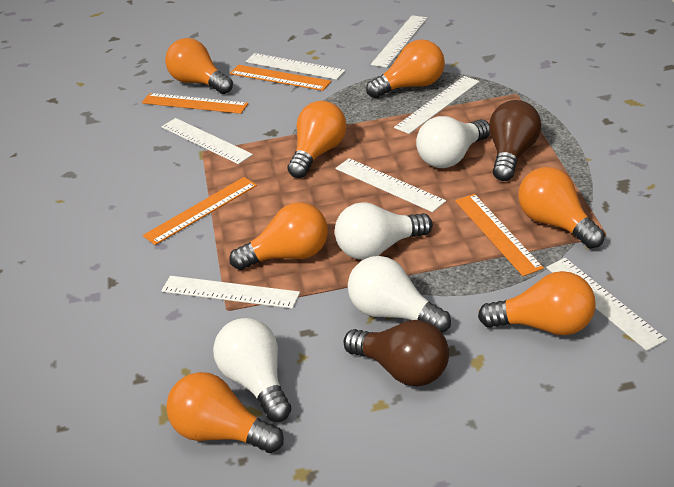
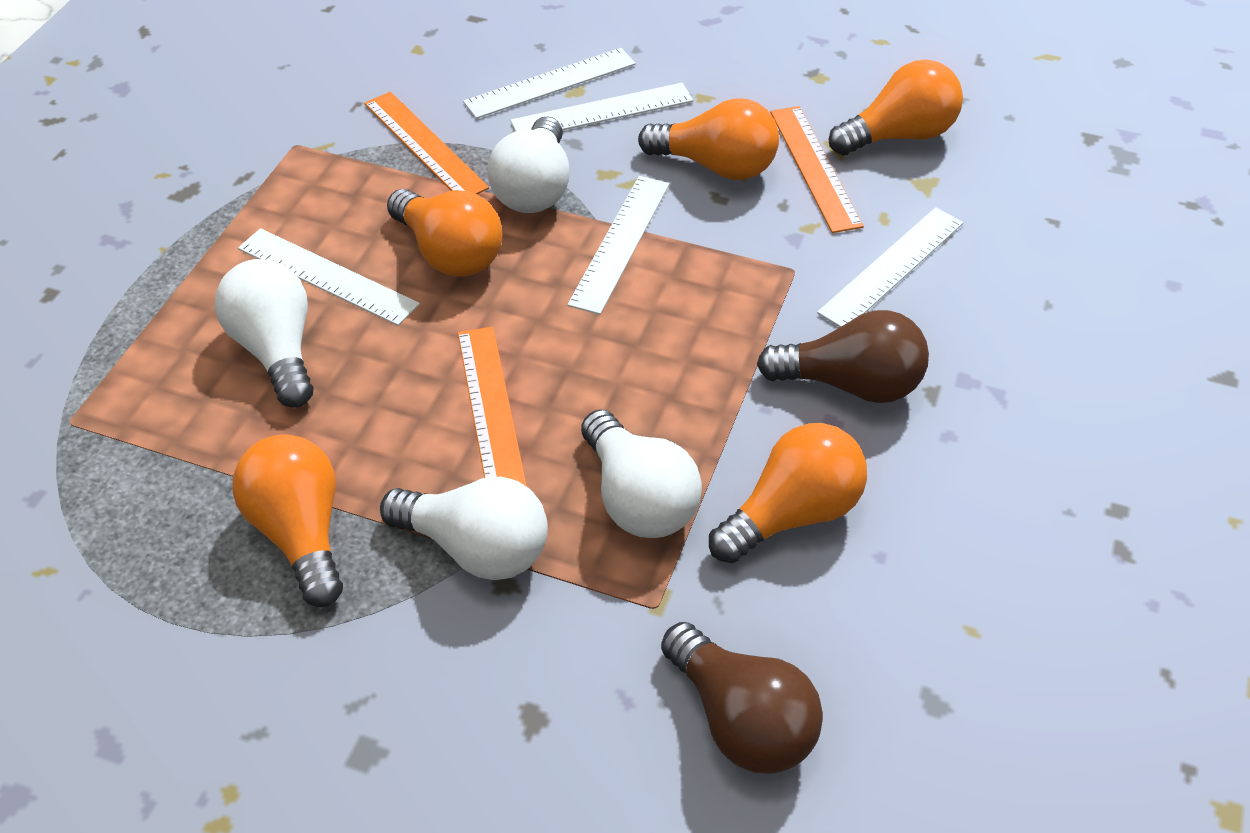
orange light bulb: 7 -> 5
orange ruler: 4 -> 3
white ruler: 7 -> 5

